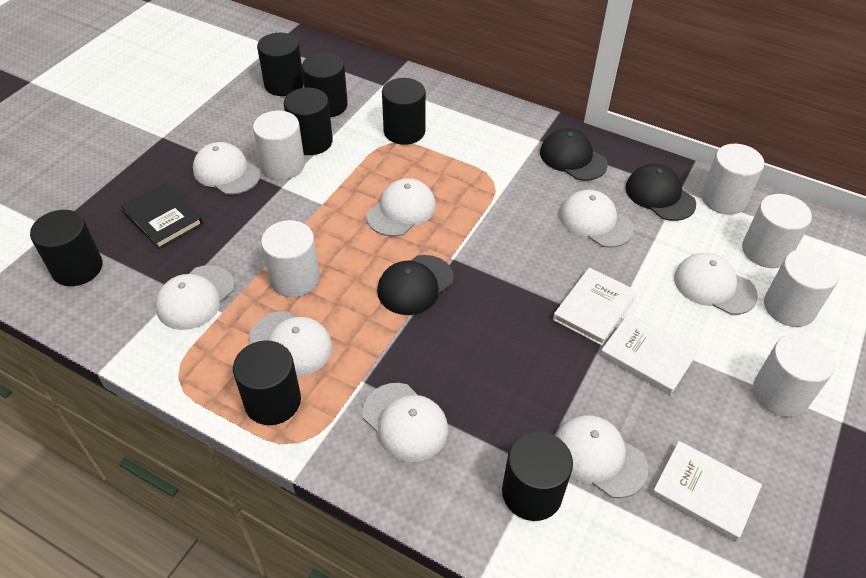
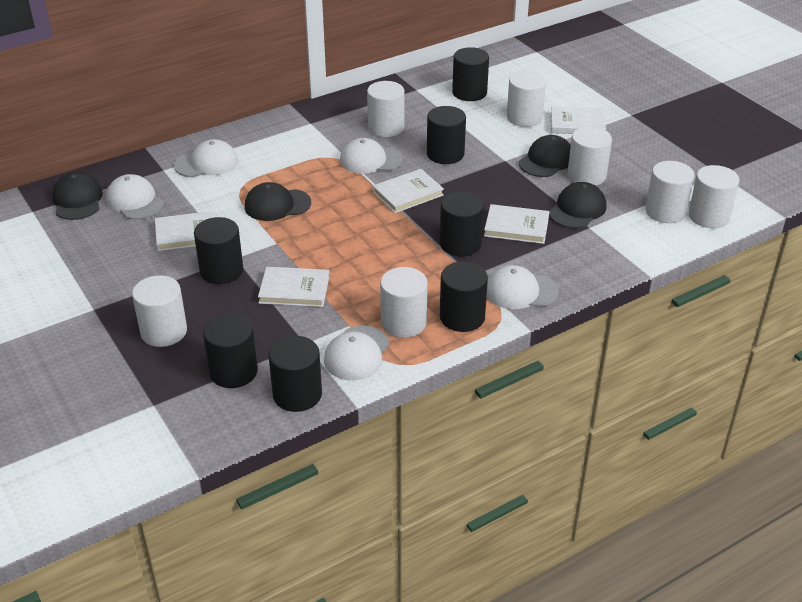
black book: 1 -> 0
black cap: 3 -> 4
white book: 3 -> 5
white cap: 8 -> 5
white cylinder: 6 -> 7

